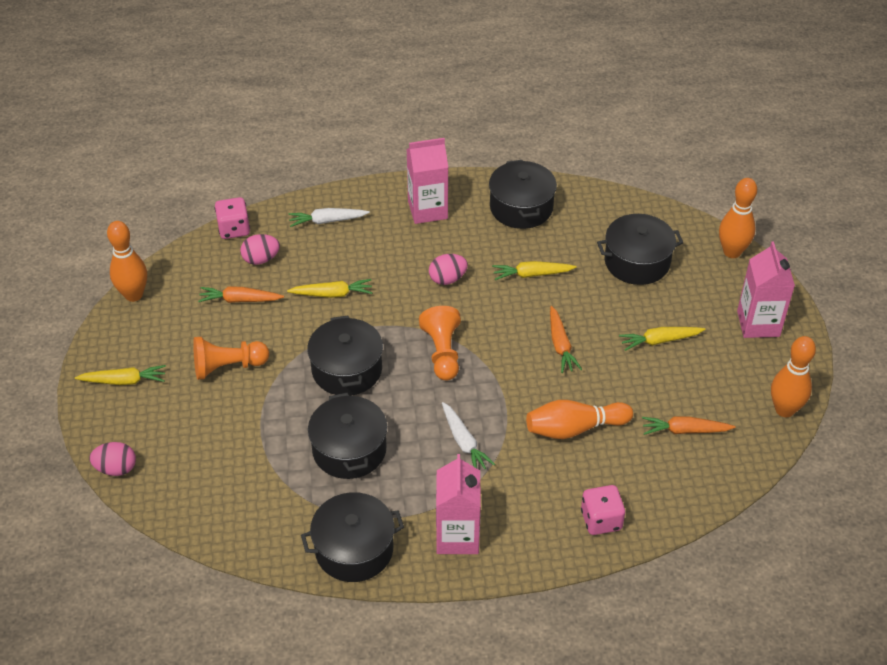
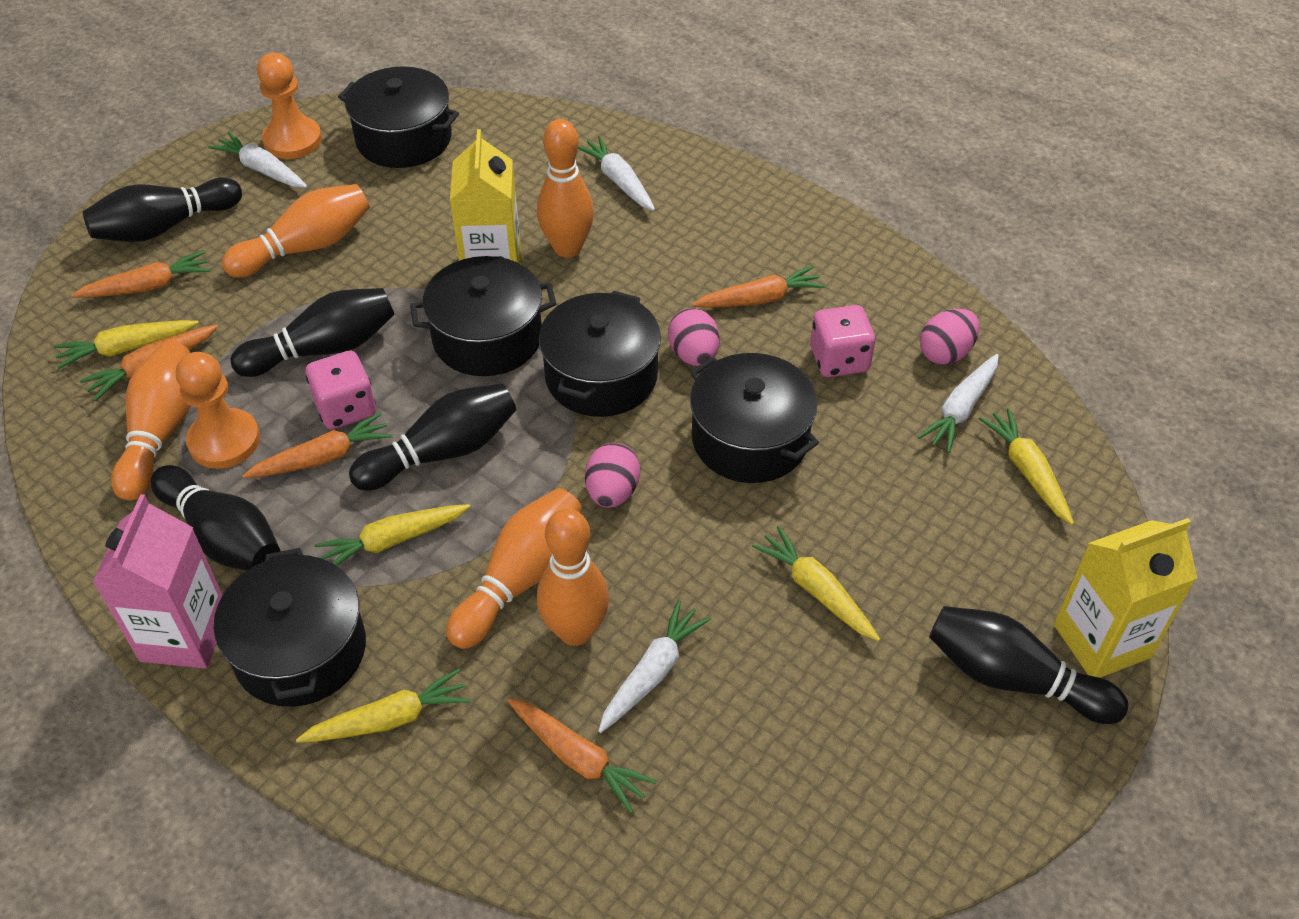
black bowling pin: 0 -> 5
orange bowling pin: 4 -> 5
orange carrot: 3 -> 5
pink carton: 3 -> 1
white carrot: 2 -> 4
yellow carrot: 4 -> 5
yellow carton: 0 -> 2

